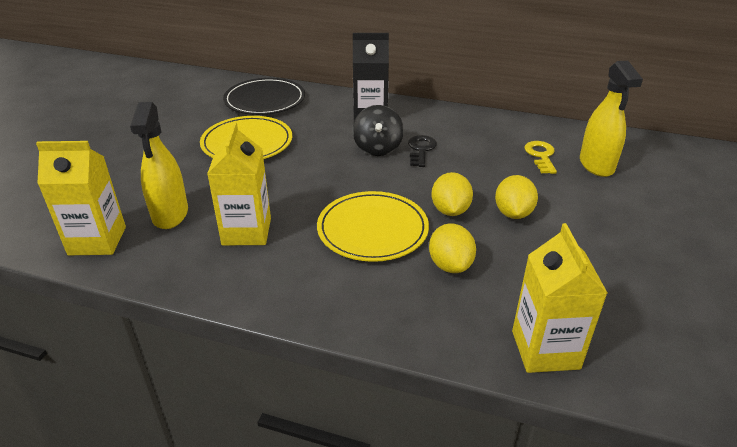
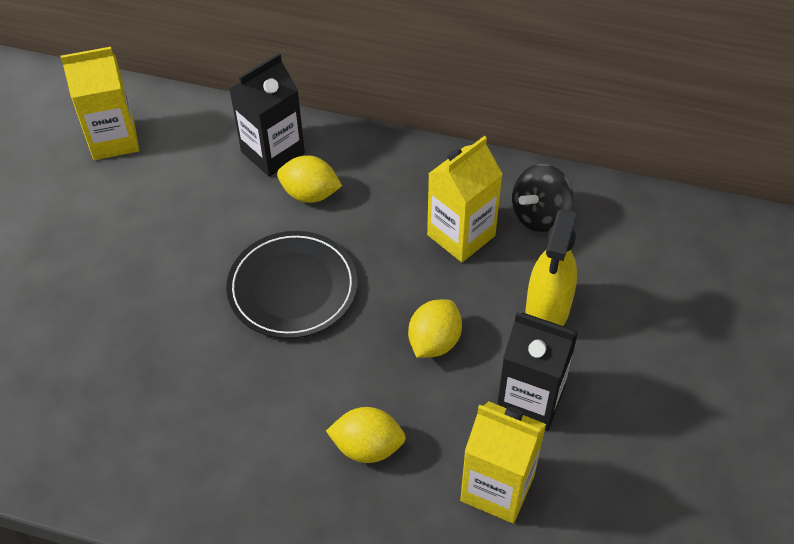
black carton: 1 -> 2
black key: 1 -> 0
yellow key: 1 -> 0
yellow plate: 2 -> 0
yellow spray bottle: 2 -> 1

